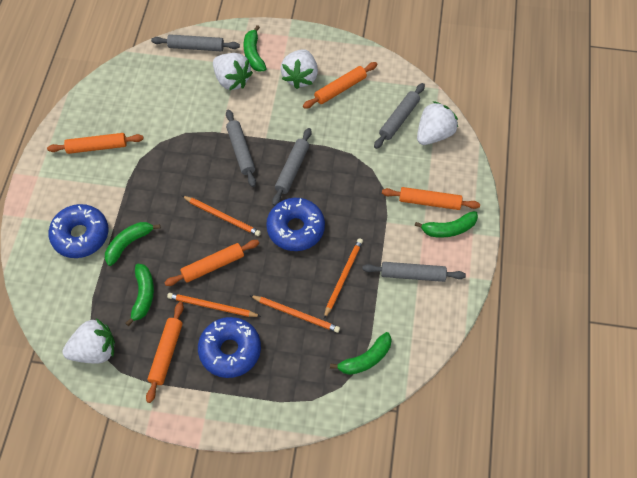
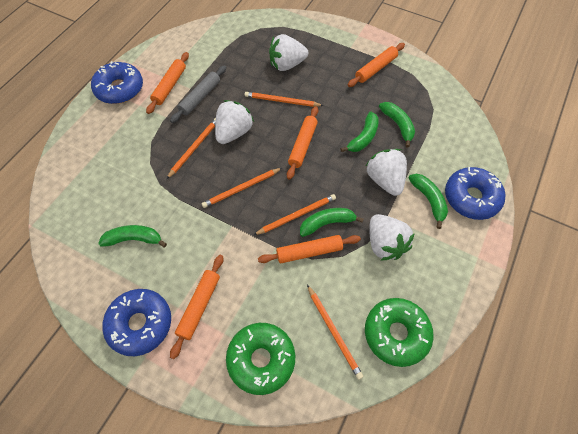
green donut: 0 -> 2
grey rolling pin: 5 -> 1
orange pencil: 4 -> 5

